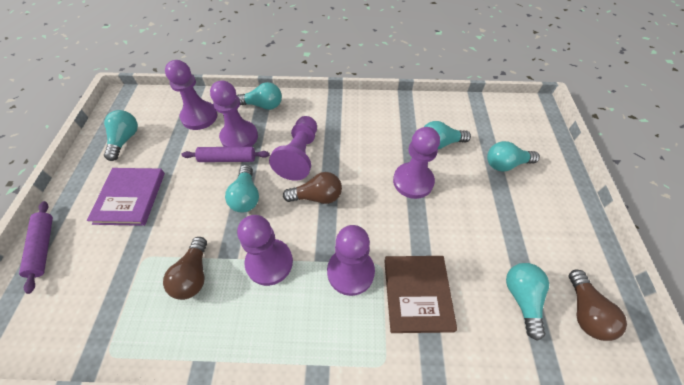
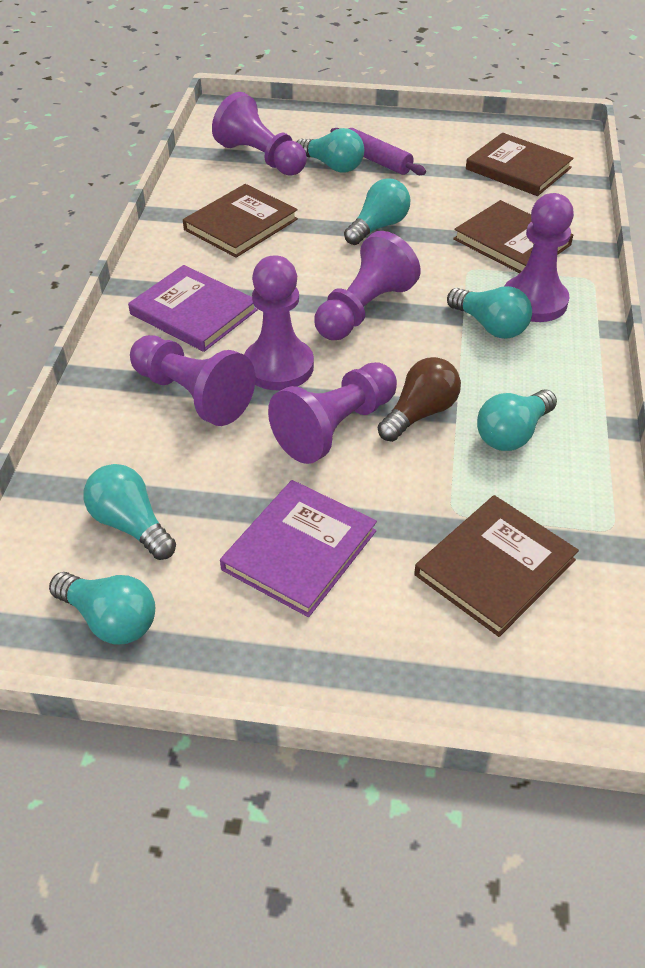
brown book: 1 -> 4
brown light bulb: 3 -> 1
purple book: 1 -> 2
purple rolling pin: 2 -> 1

